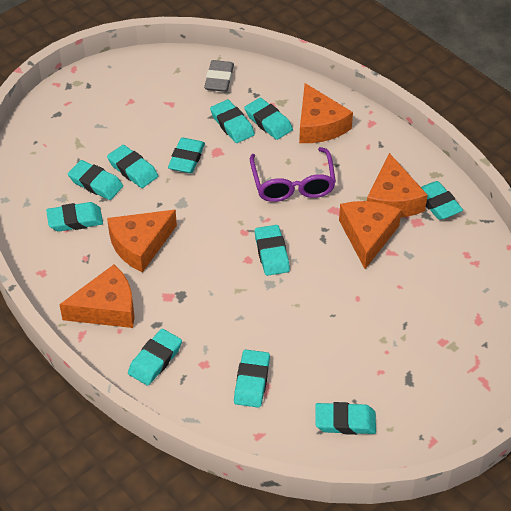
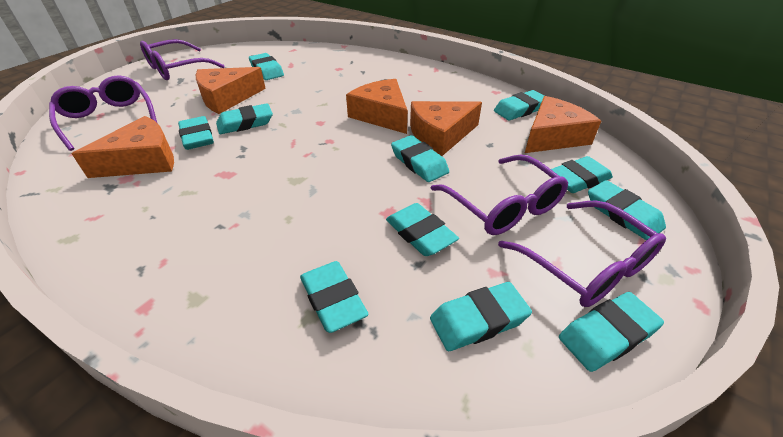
grey eraser: 1 -> 0
purple glasses: 1 -> 4

